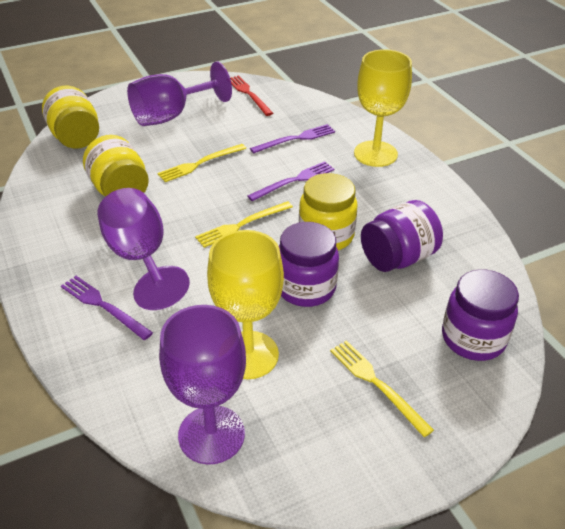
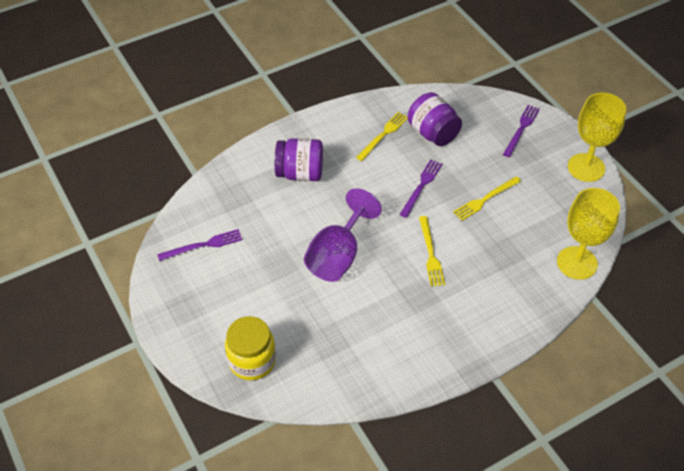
purple goblet: 3 -> 1
purple jar: 3 -> 2
red fork: 1 -> 0
yellow jar: 3 -> 1

